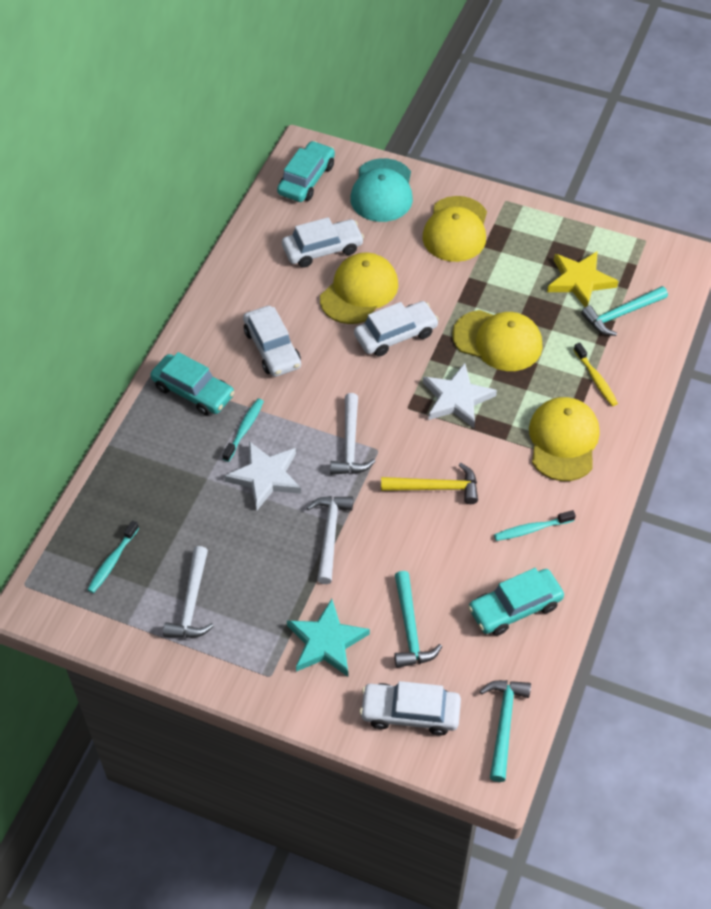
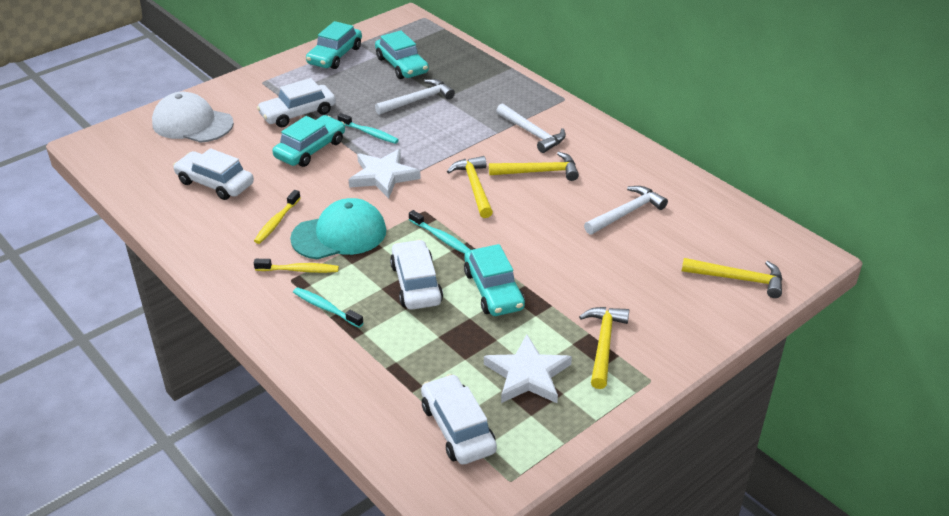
turquoise car: 3 -> 4
turquoise hammer: 3 -> 0
turquoise star: 1 -> 0
white cap: 0 -> 1
yellow cap: 4 -> 0
yellow hammer: 1 -> 4
yellow star: 1 -> 0
yellow toothbrush: 1 -> 2

